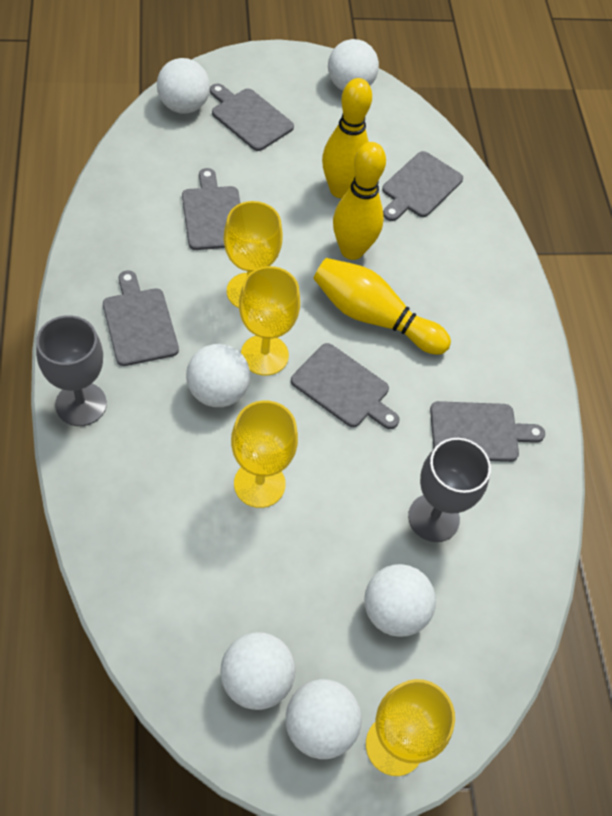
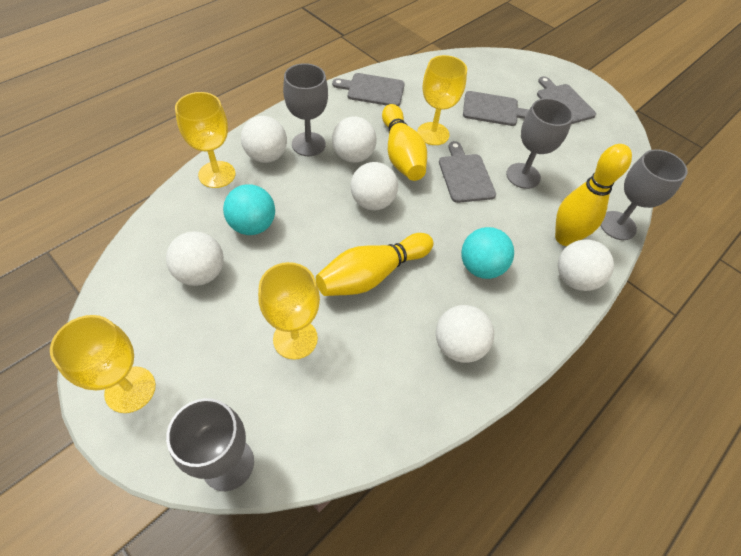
grey cutting board: 6 -> 4
grey goblet: 2 -> 4
turquoise ball: 0 -> 2

